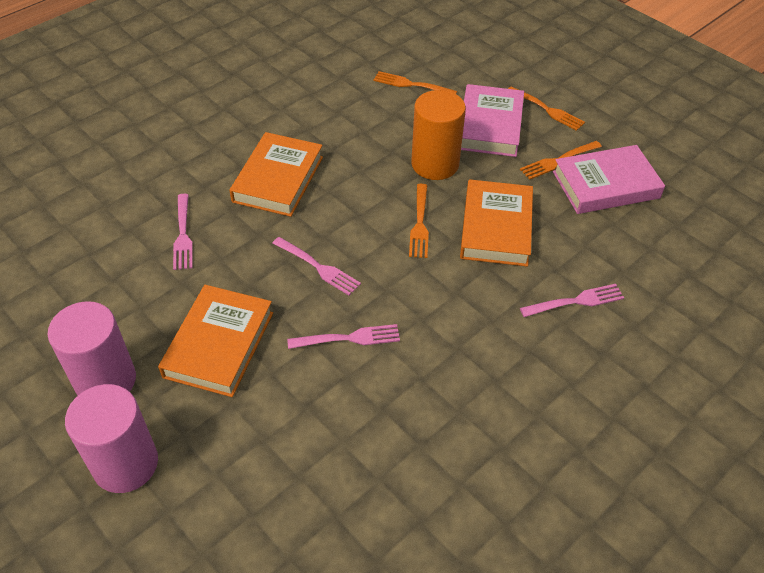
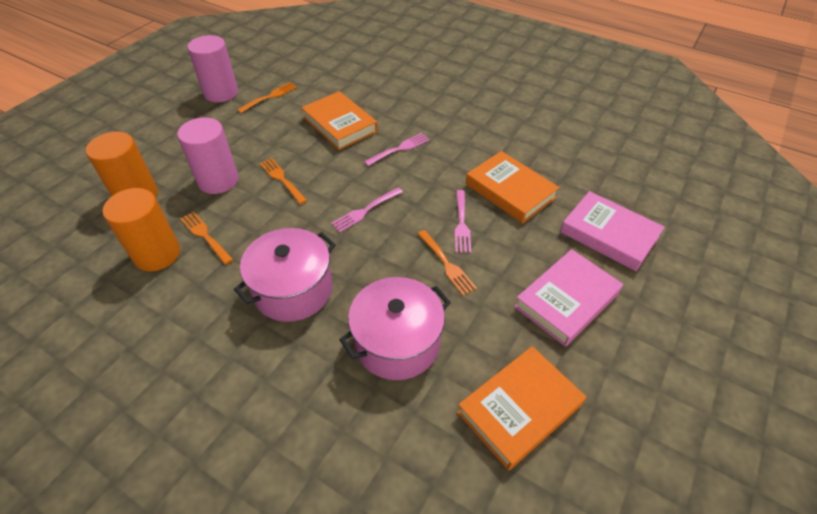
orange cylinder: 1 -> 2
pink fork: 4 -> 3
pink pot: 0 -> 2

